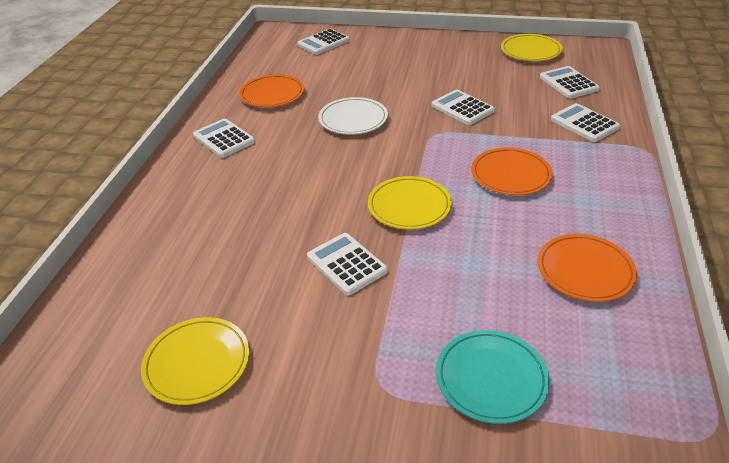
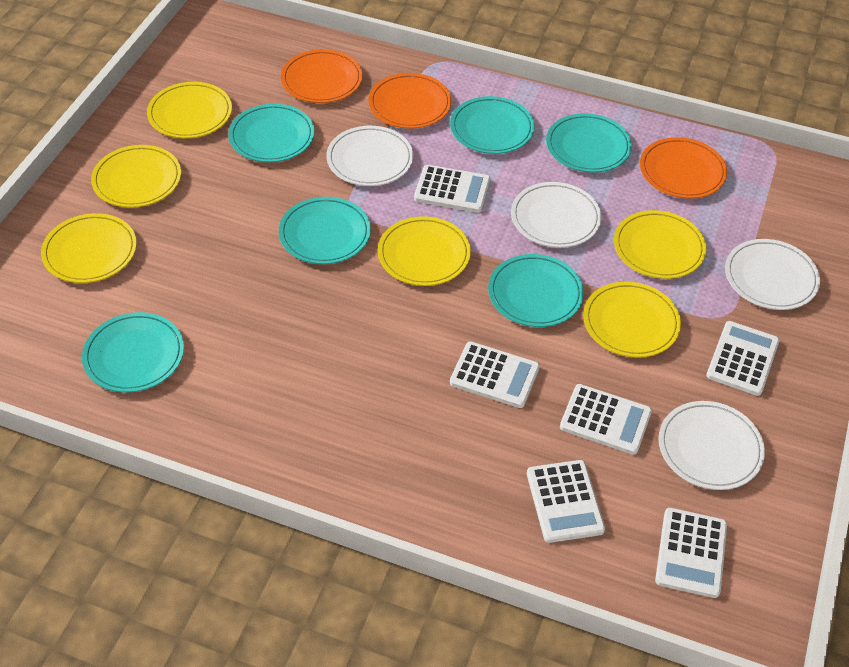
turquoise plate: 1 -> 6
white plate: 1 -> 4
yellow plate: 3 -> 6

